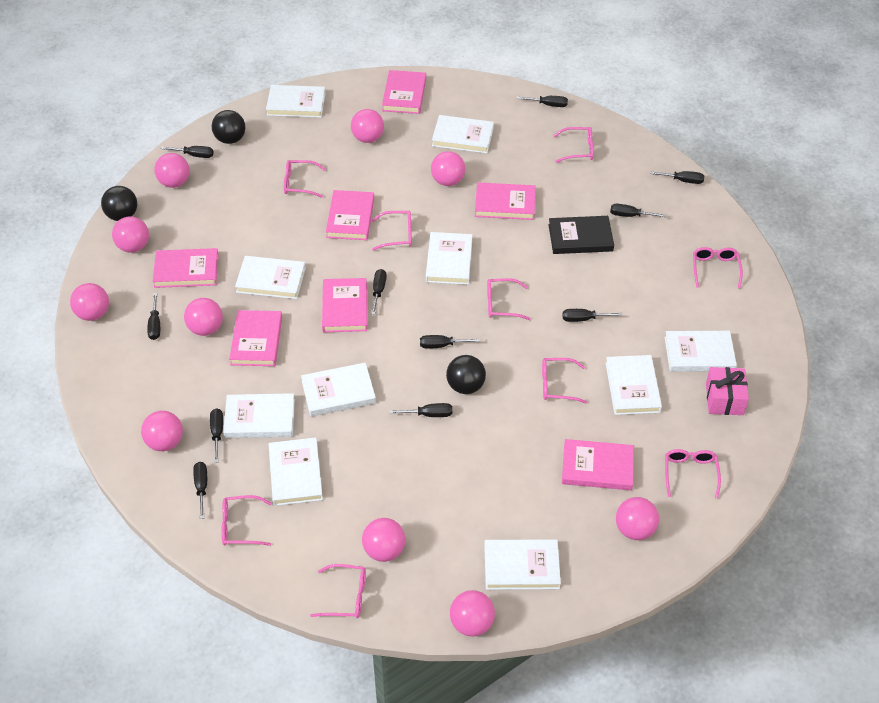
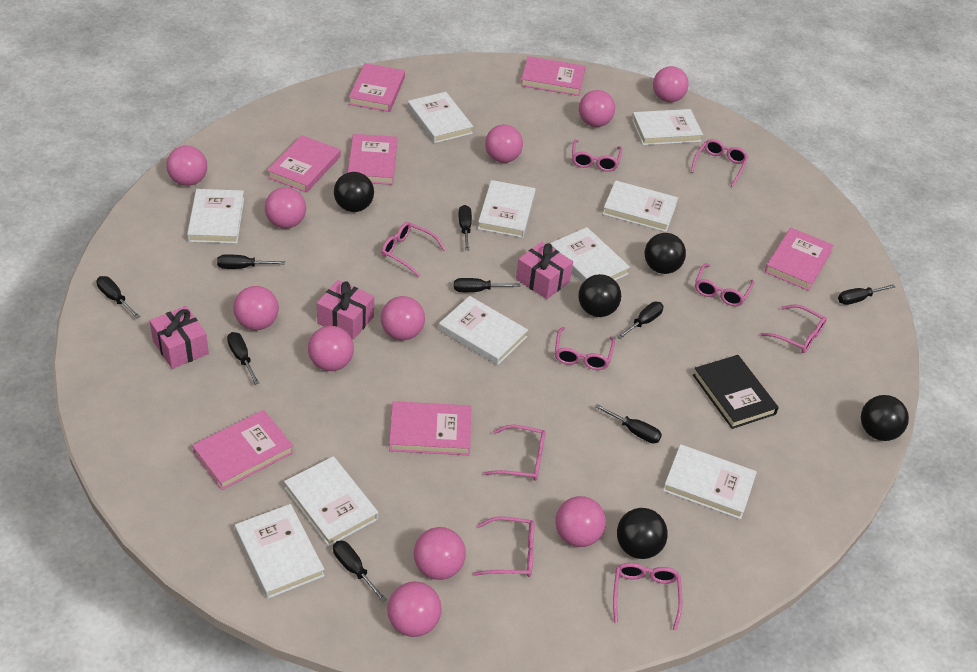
black ball: 3 -> 5
black screwdriver: 11 -> 9
pink ball: 10 -> 11
pink gift: 1 -> 3

